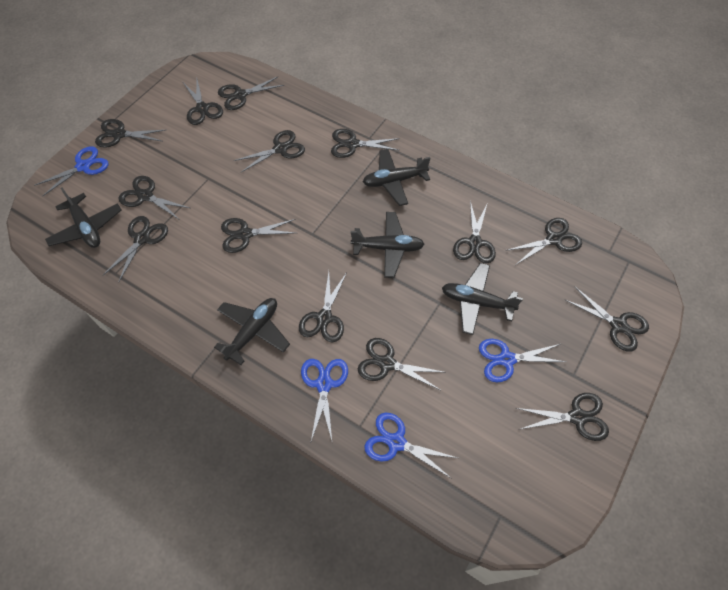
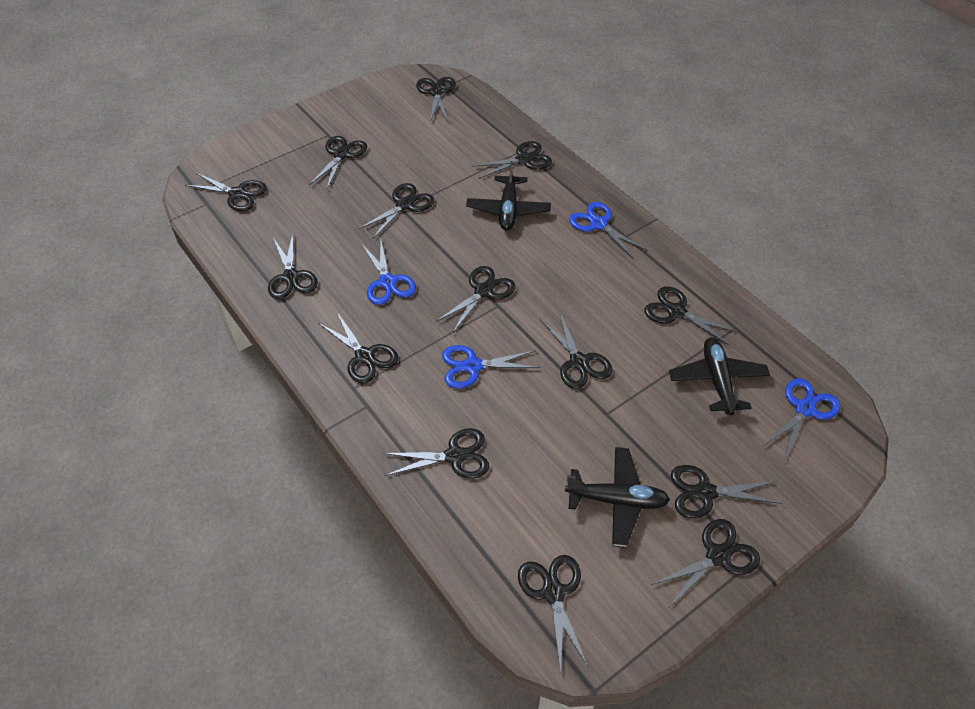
black plane: 5 -> 3

